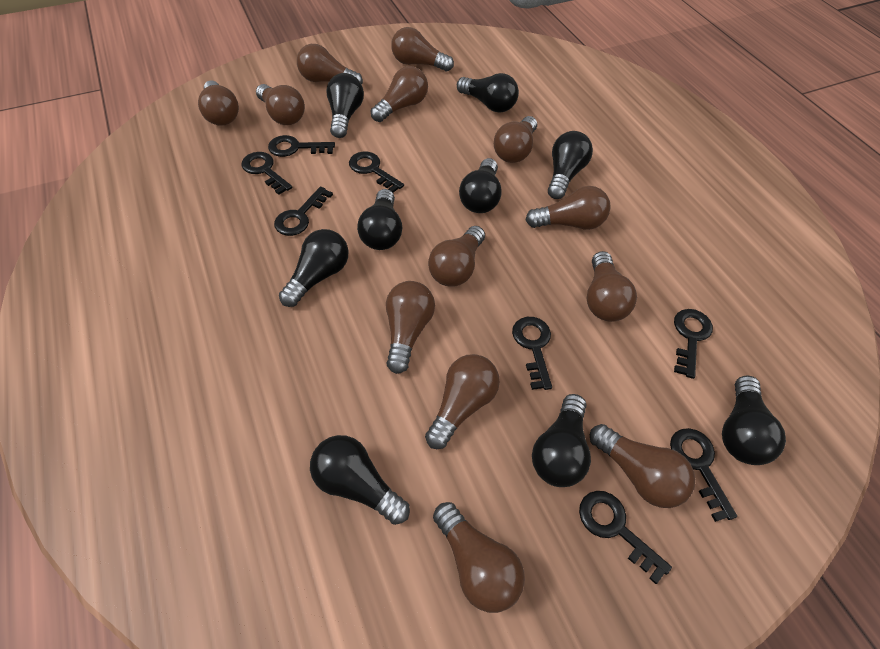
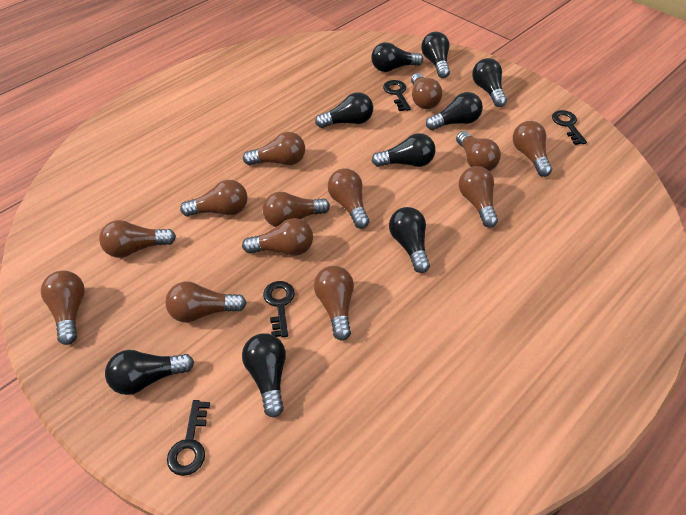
black key: 8 -> 4

